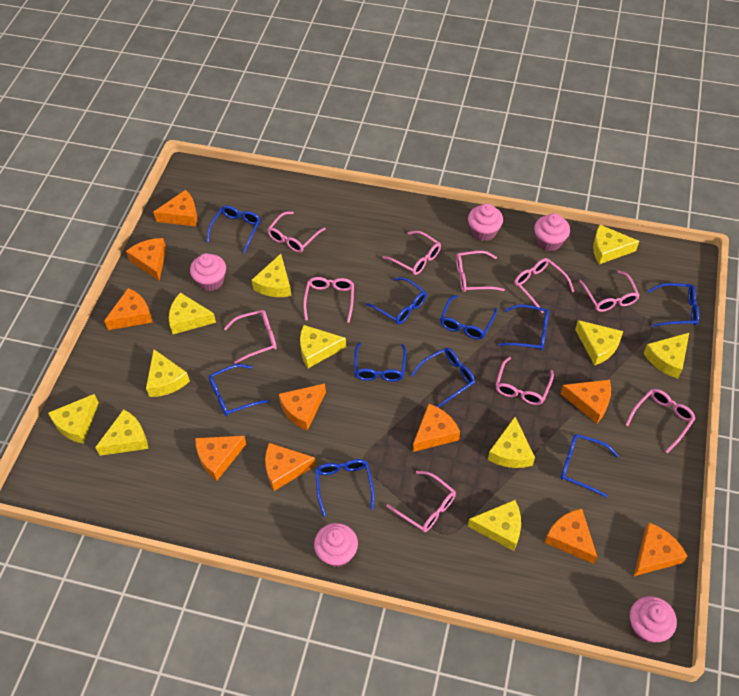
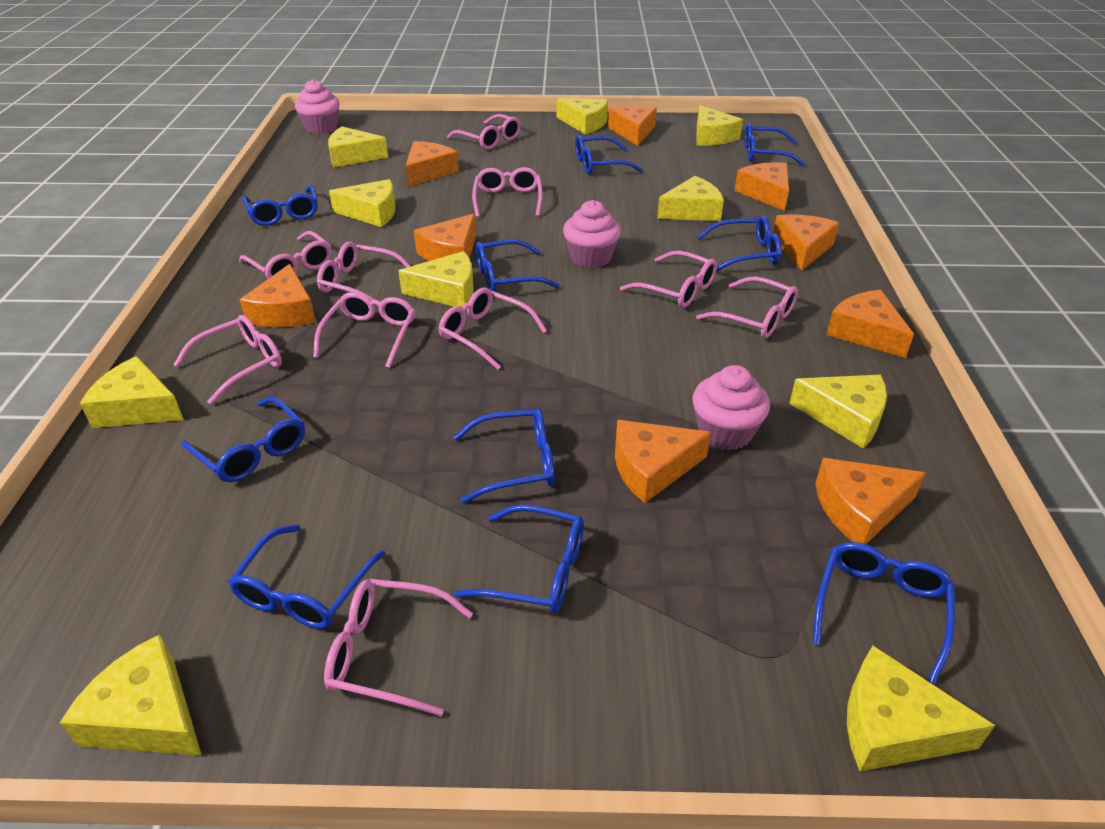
orange cheese: 10 -> 9
pink cupcake: 5 -> 3
yellow cheese: 11 -> 10

